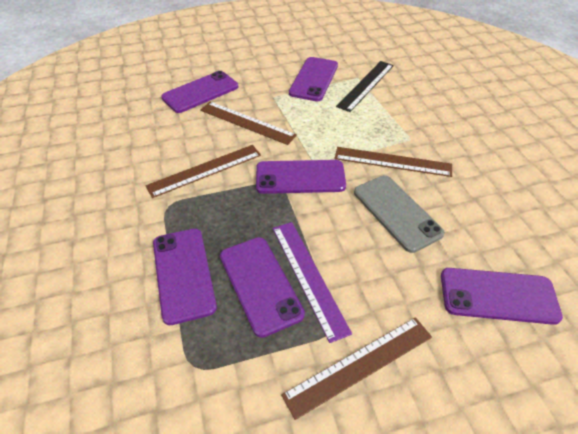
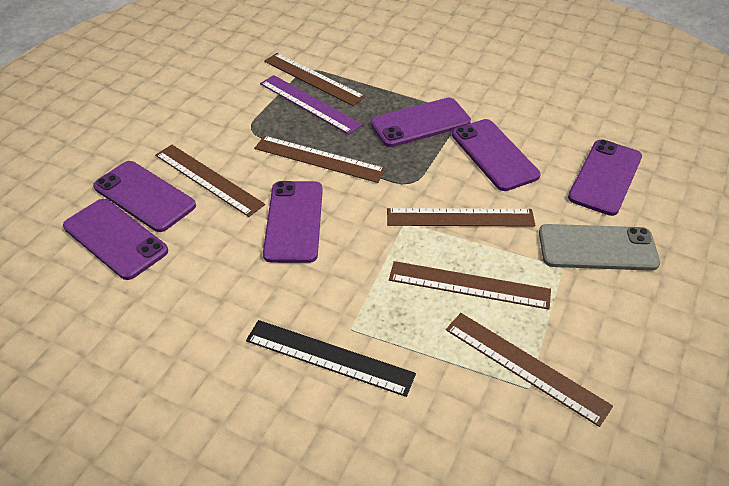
brown ruler: 4 -> 6

